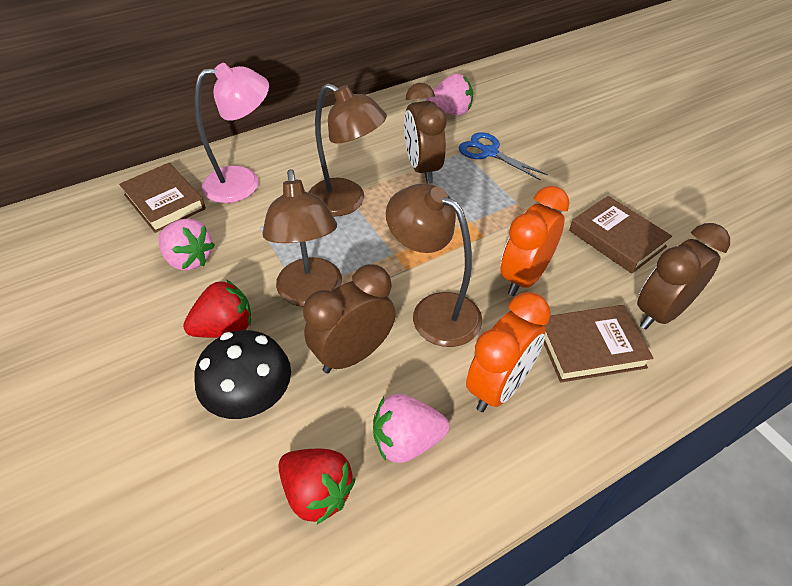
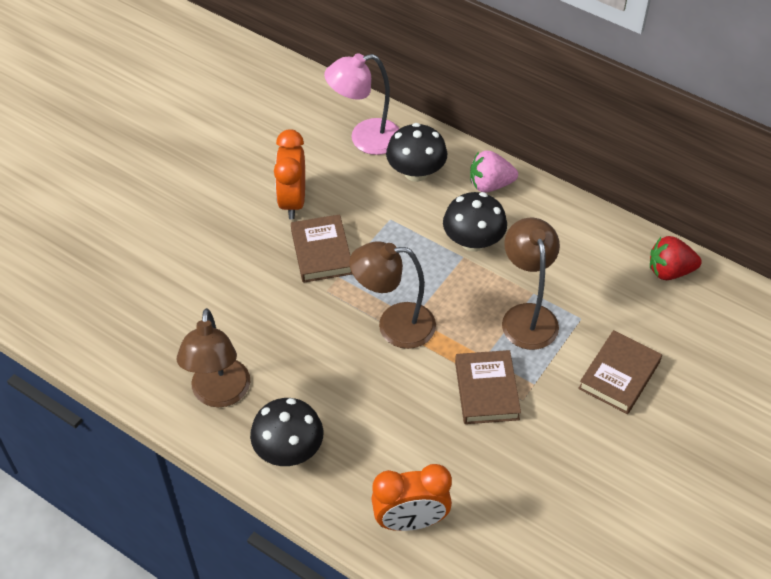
black mushroom: 1 -> 3
blue scissors: 1 -> 0
brown clock: 3 -> 0
pink strawberry: 3 -> 1
red strawberry: 2 -> 1

